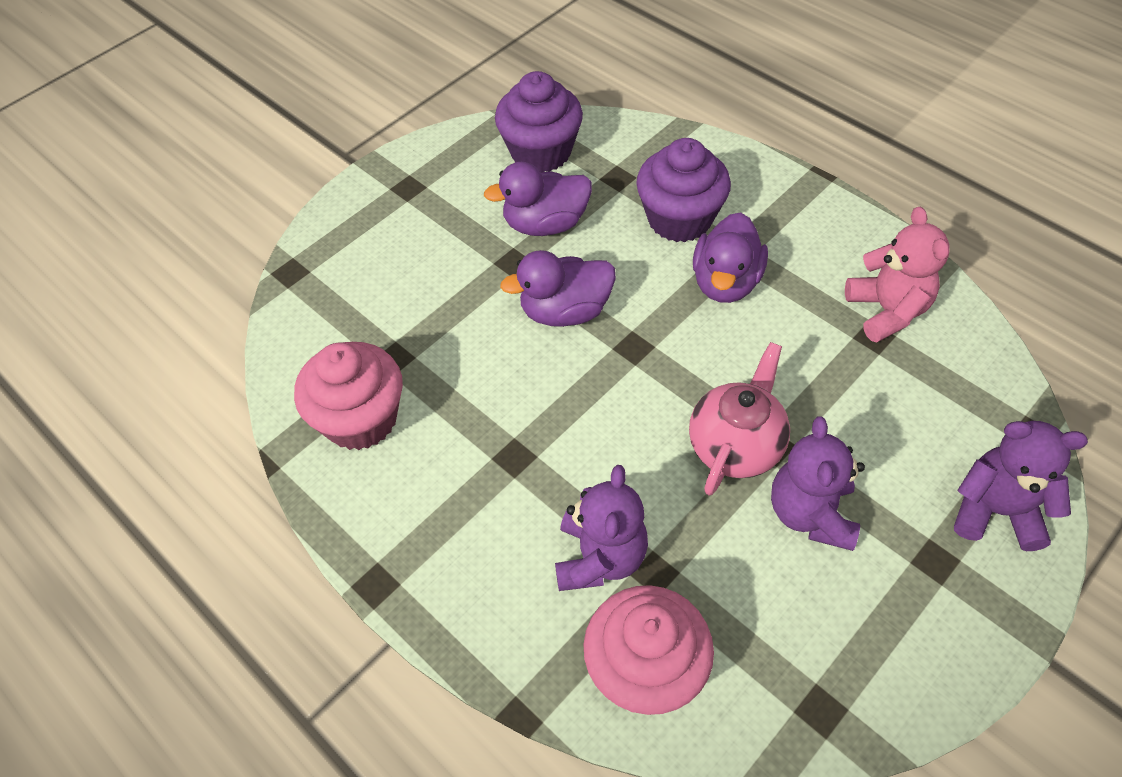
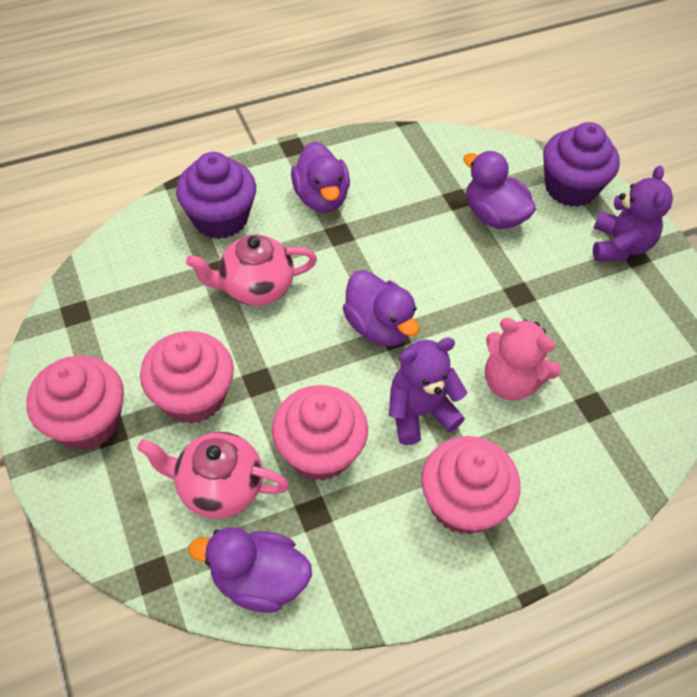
pink cupcake: 2 -> 4
pink teapot: 1 -> 2
purple duck: 3 -> 4
purple teddy bear: 3 -> 2

